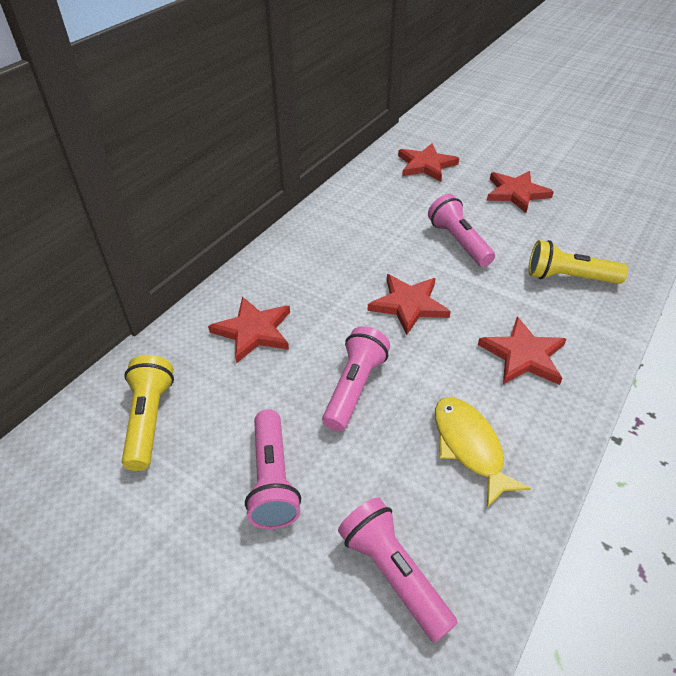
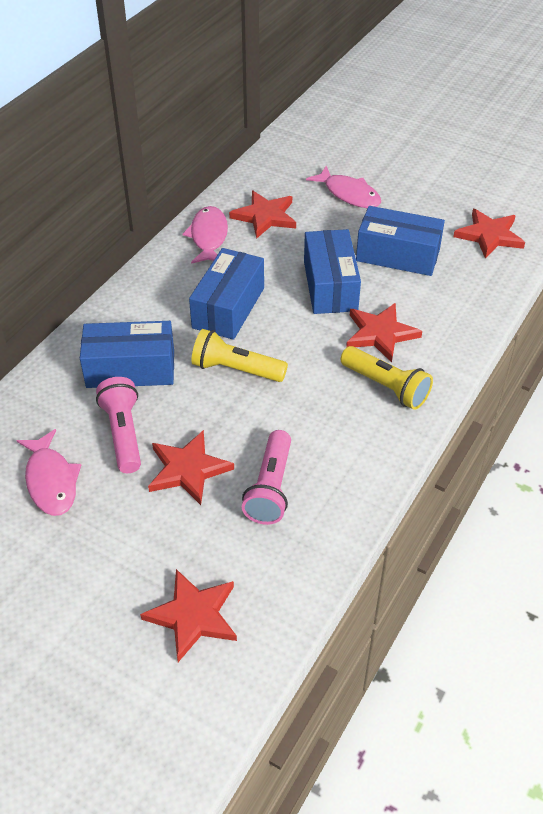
blue box: 0 -> 4
pink fish: 0 -> 3
pink flashlight: 4 -> 2
yellow fish: 1 -> 0

